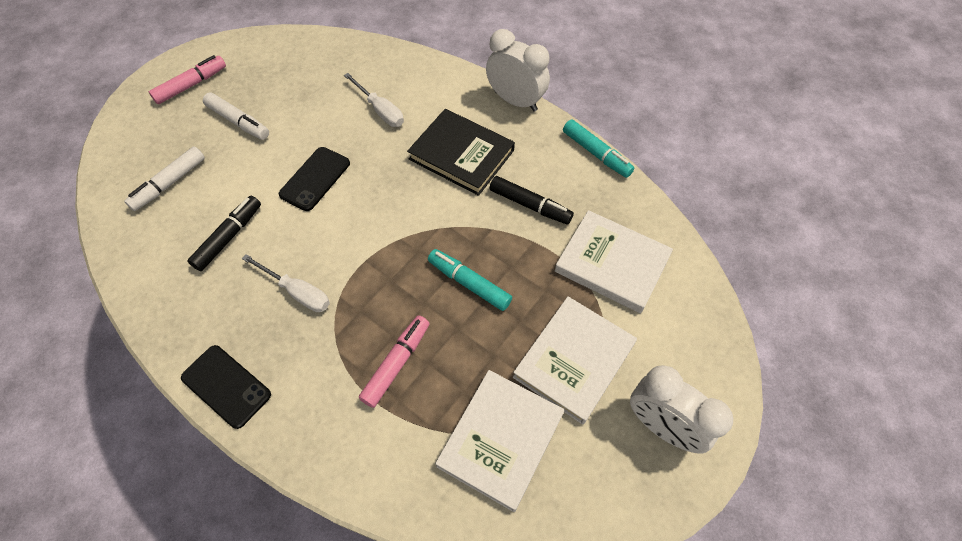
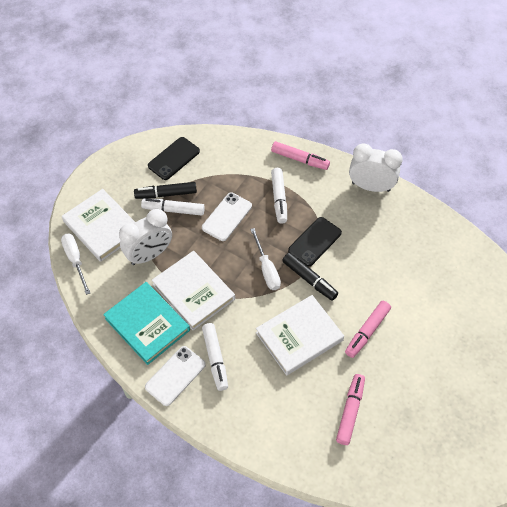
black book: 1 -> 0
pink marker: 2 -> 3
turquoise book: 0 -> 1
turquoise marker: 2 -> 0
white marker: 2 -> 3
white phone: 0 -> 2

